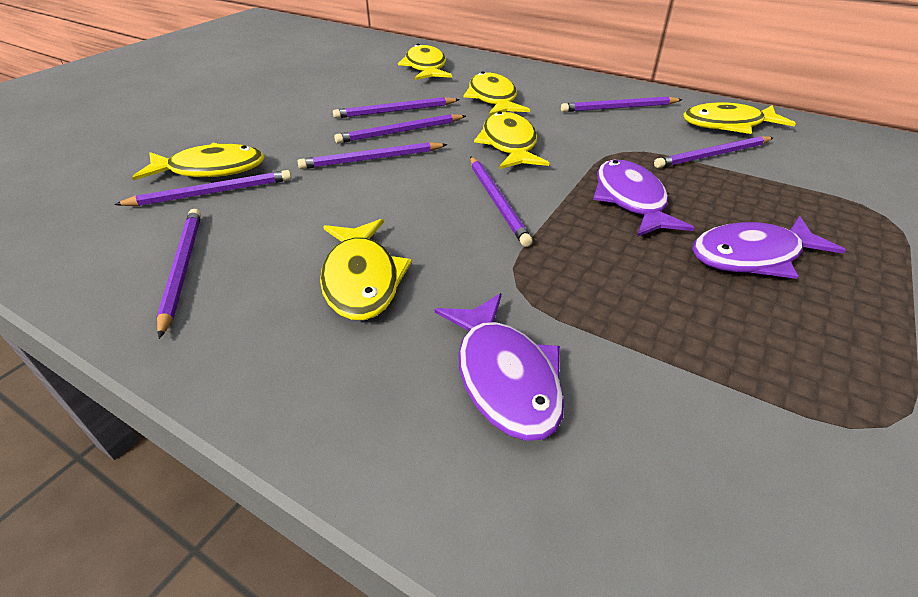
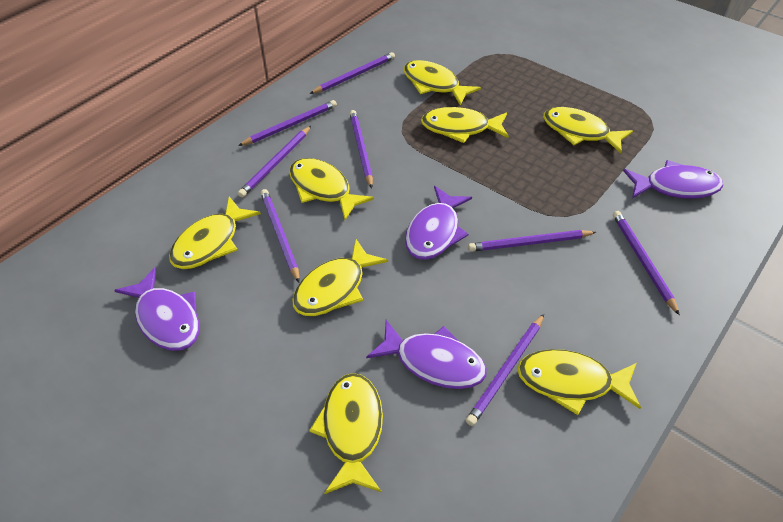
purple fish: 3 -> 4
yellow fish: 6 -> 8

